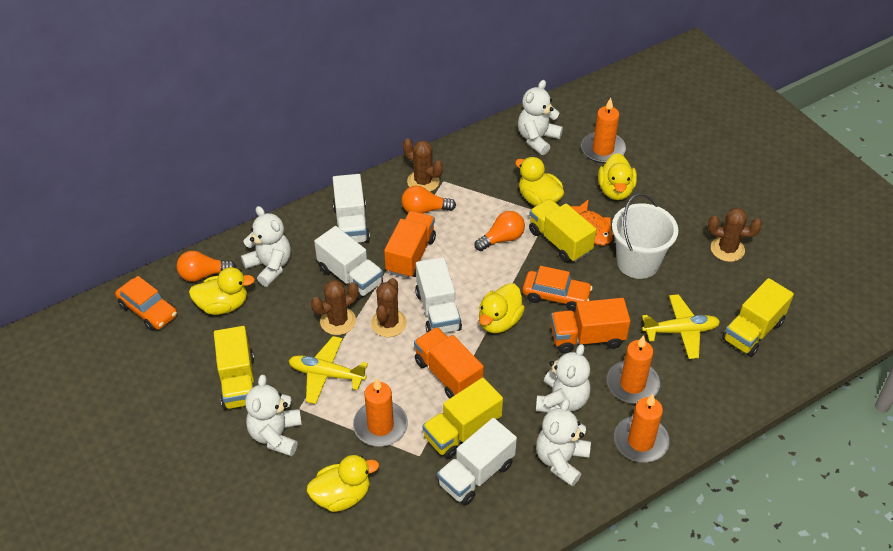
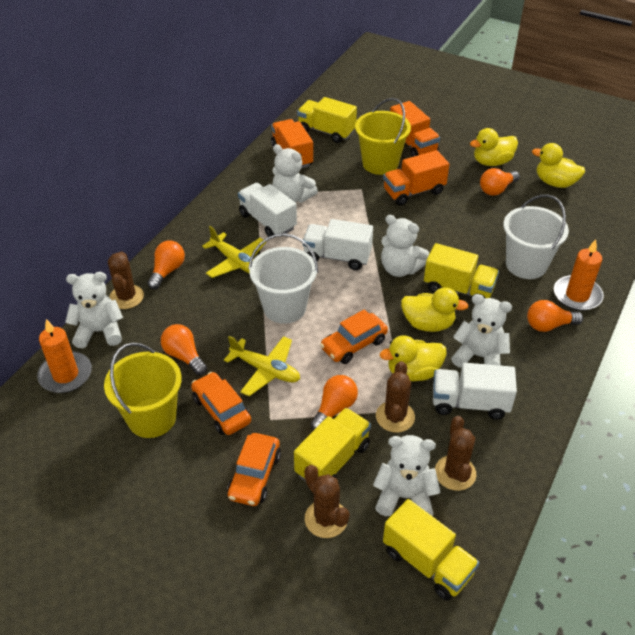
orange candle: 4 -> 2
orange car: 2 -> 3
orange fish: 1 -> 0
orange light bulb: 3 -> 5
white bucket: 1 -> 2
white truck: 4 -> 3
yellow bucket: 0 -> 2
yellow duck: 5 -> 4

